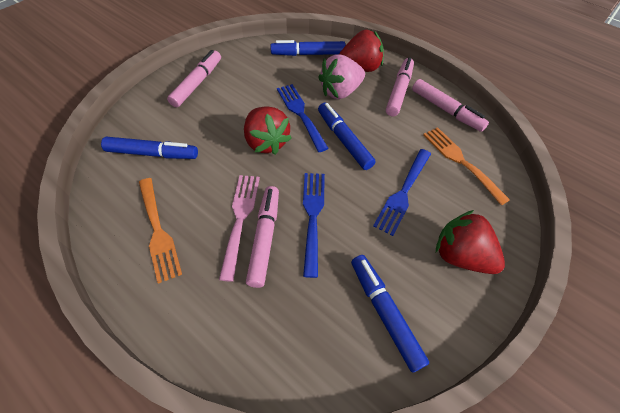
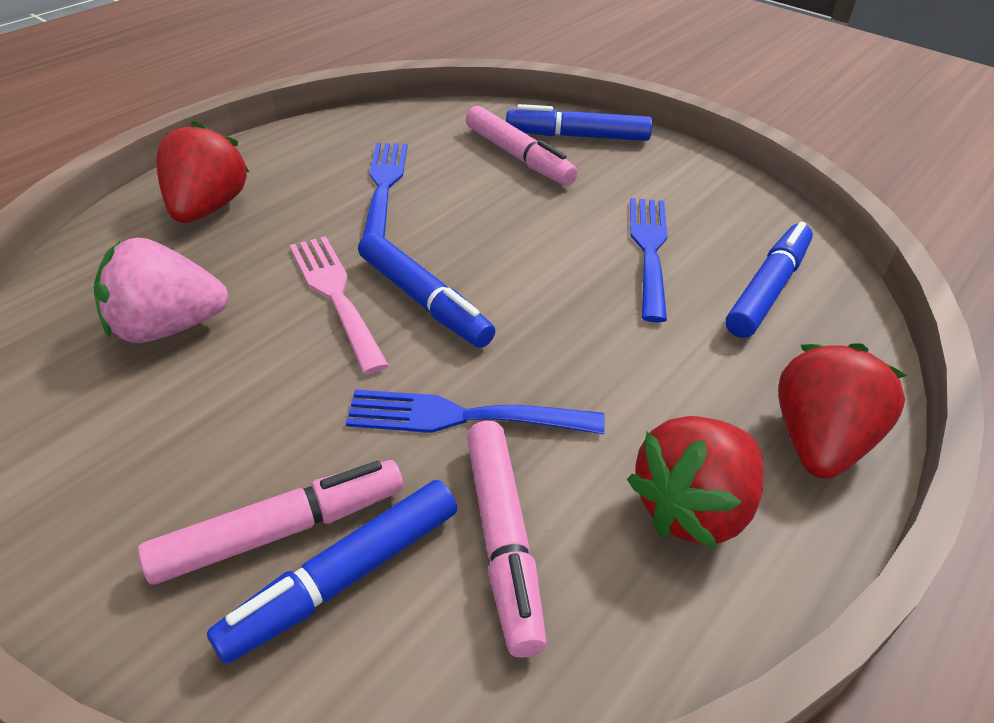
orange fork: 2 -> 0
pink marker: 4 -> 3

